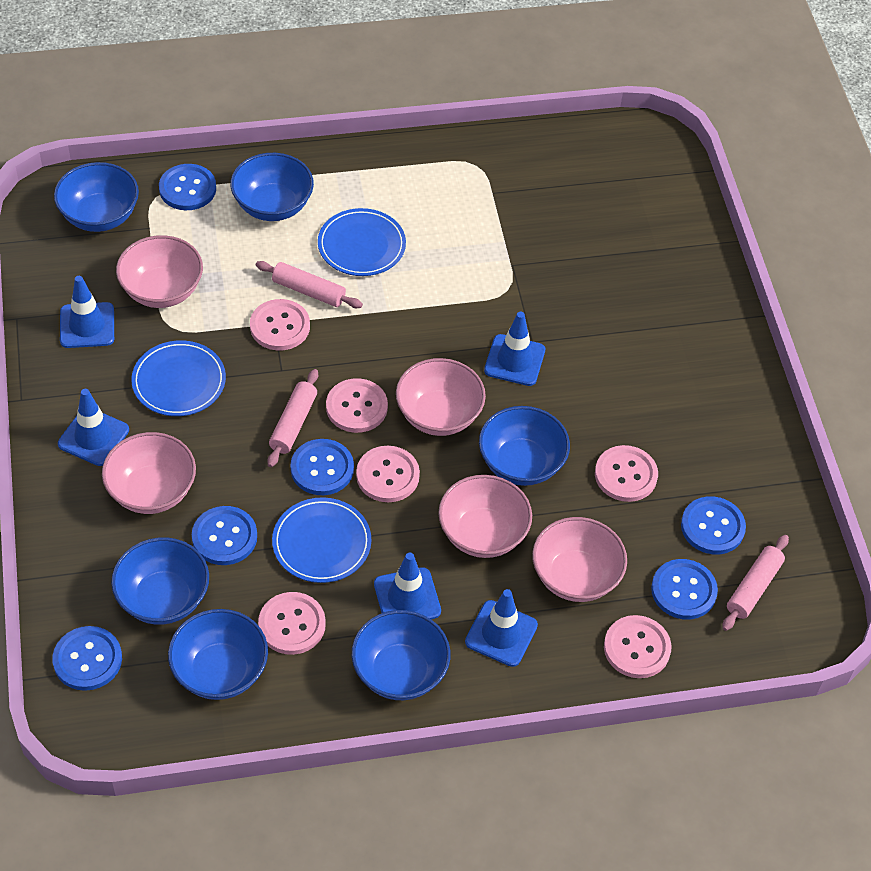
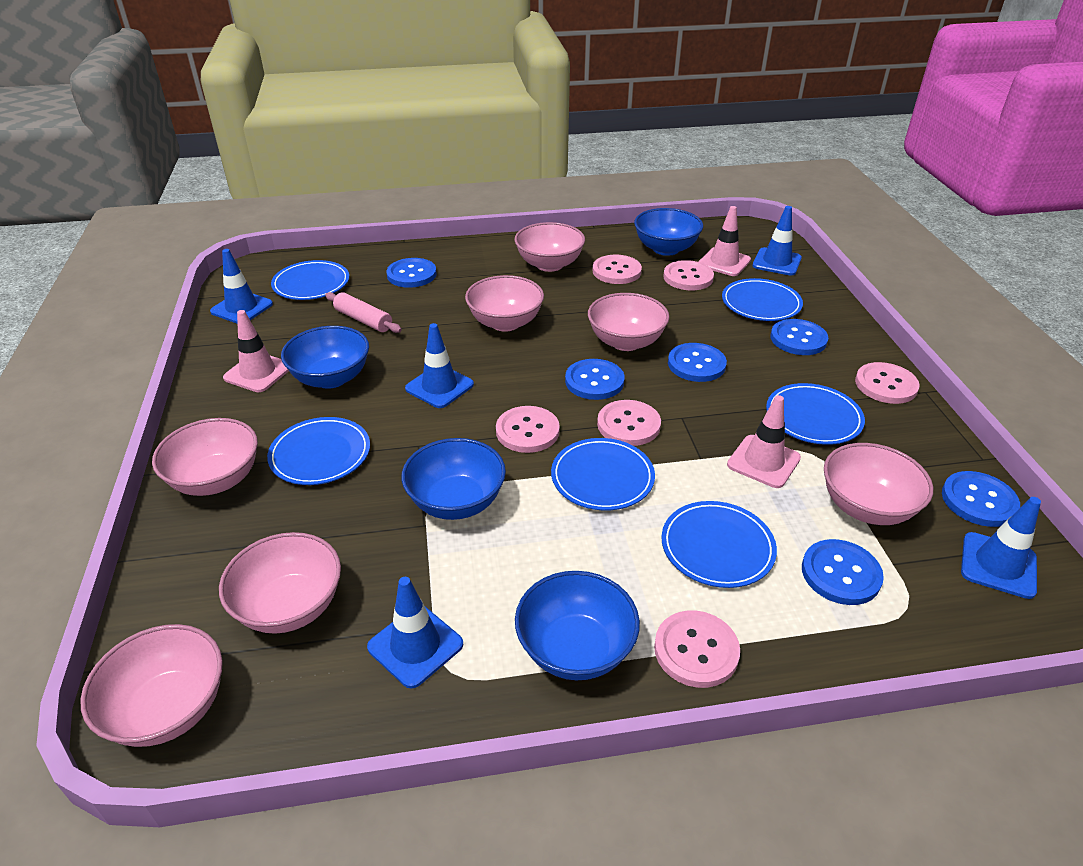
blue bowl: 6 -> 4
blue plate: 3 -> 6
pink bowl: 5 -> 7
pink rolling pin: 3 -> 1
pink traffic cone: 0 -> 3

